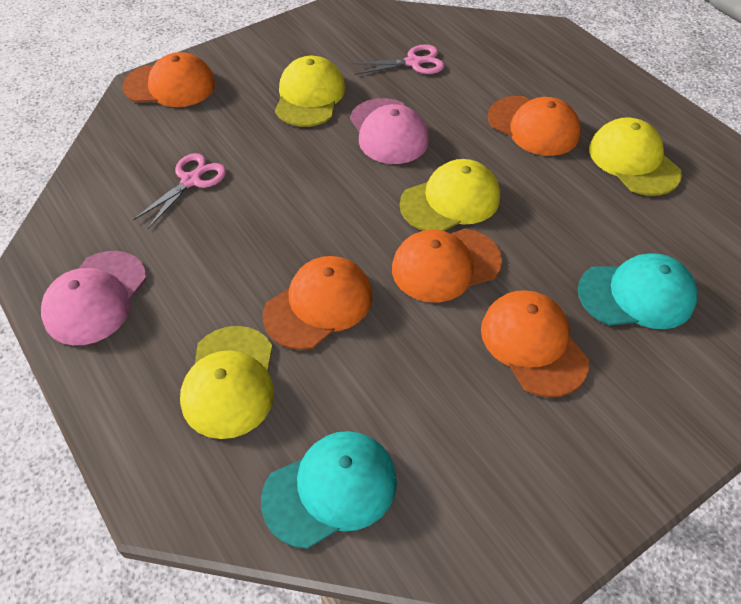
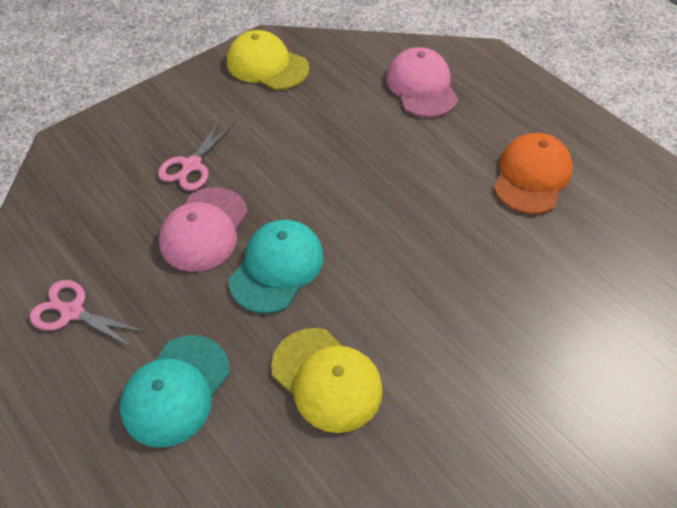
orange cap: 5 -> 1
yellow cap: 4 -> 2

